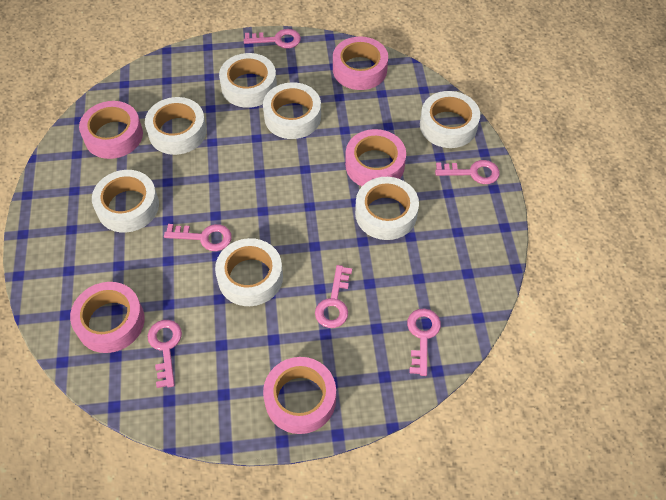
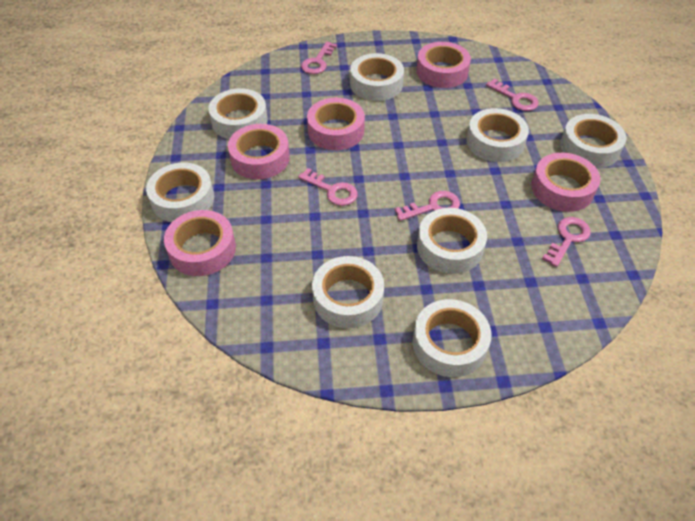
pink key: 6 -> 5
white tape: 7 -> 8

